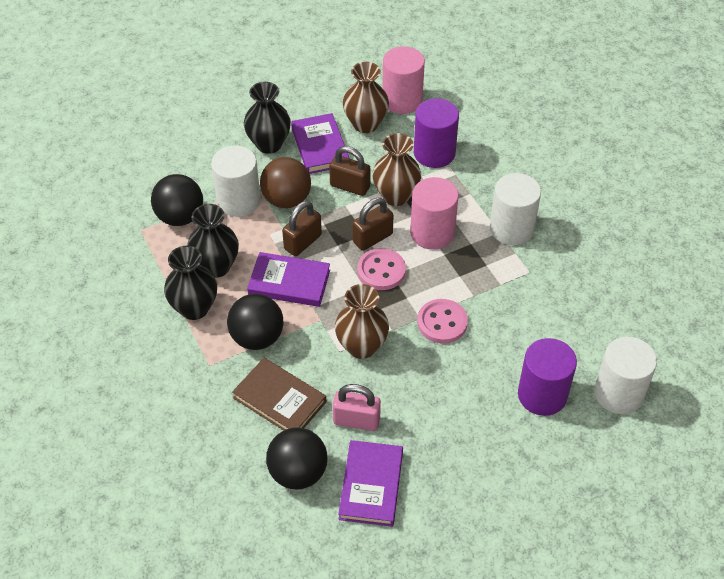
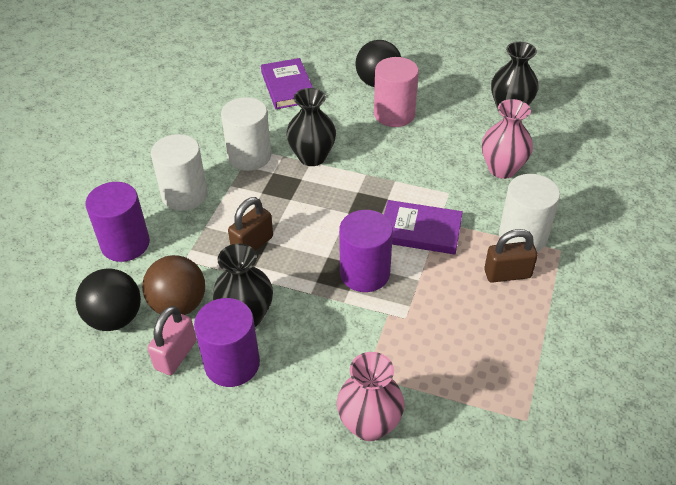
black ball: 3 -> 2
brown book: 1 -> 0
brown padlock: 3 -> 2
brown vase: 3 -> 0
pink button: 2 -> 0
pink cylinder: 2 -> 1
pink vase: 0 -> 2
purple book: 3 -> 2
purple cylinder: 2 -> 3

